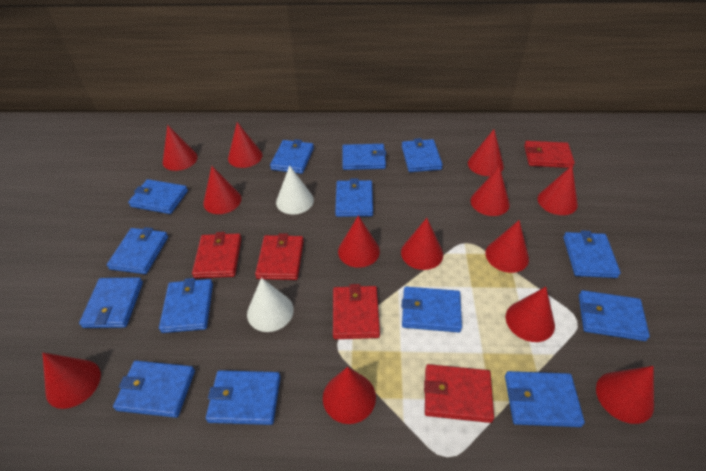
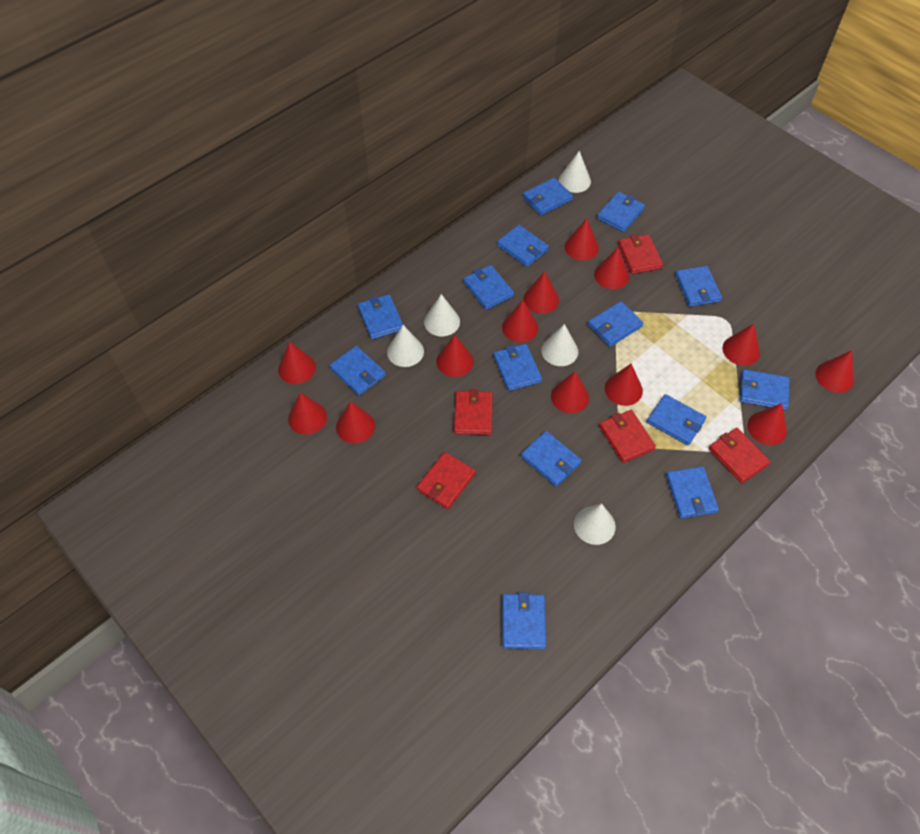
white cone: 2 -> 5

